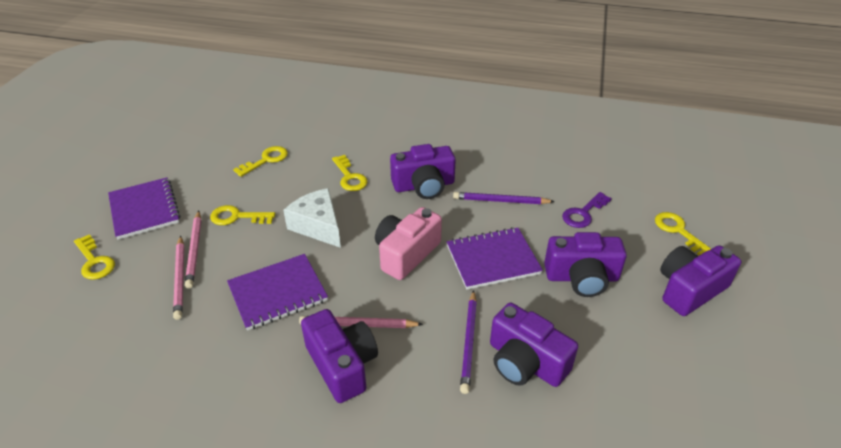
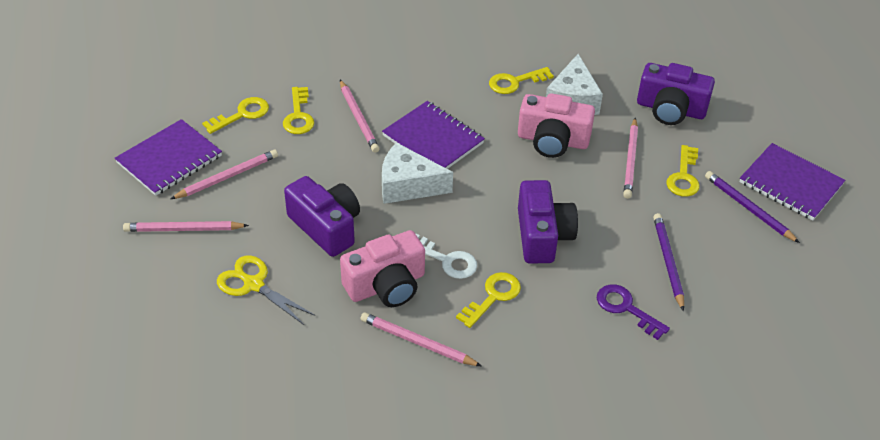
pink camera: 1 -> 2
pink pencil: 3 -> 5
purple camera: 5 -> 3
white cheese: 1 -> 2
white key: 0 -> 1
yellow scissors: 0 -> 1

